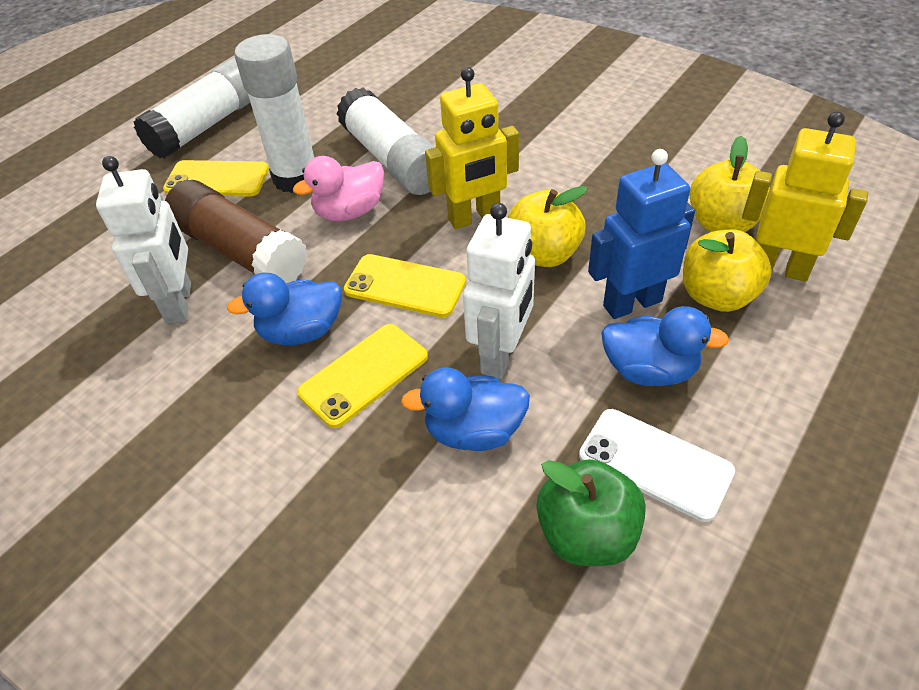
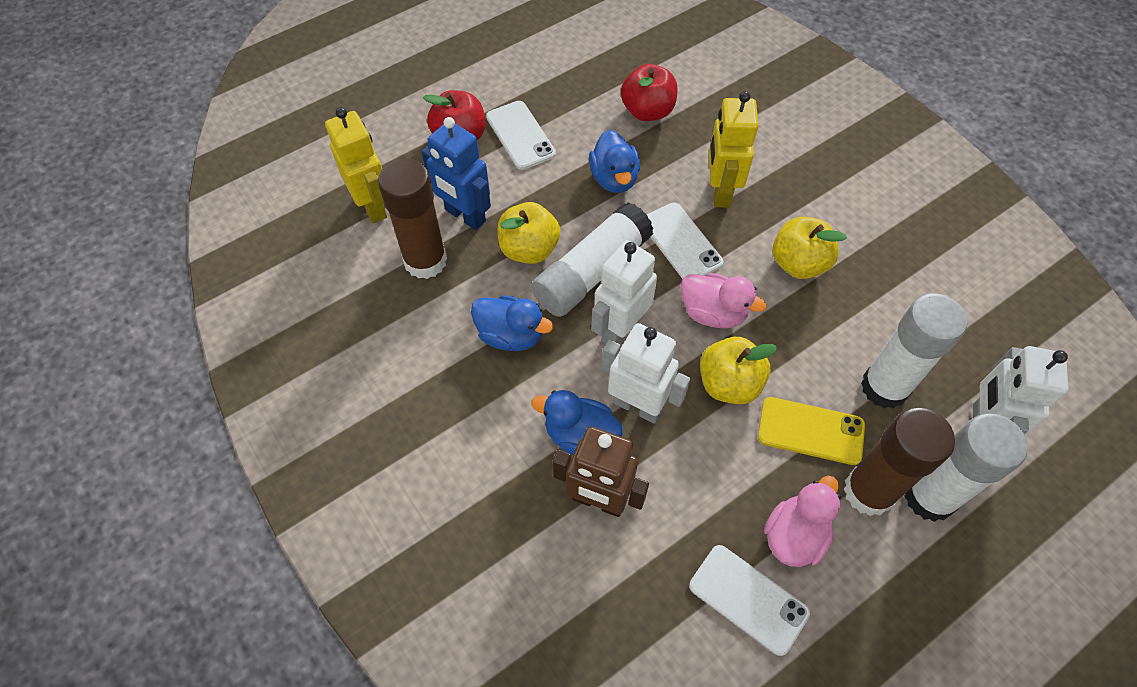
brown glue stick: 1 -> 2
brown robot: 0 -> 1
green apple: 1 -> 0
pink duck: 1 -> 2
red apple: 0 -> 2
white phone: 1 -> 3
white robot: 2 -> 3
yellow phone: 3 -> 1

